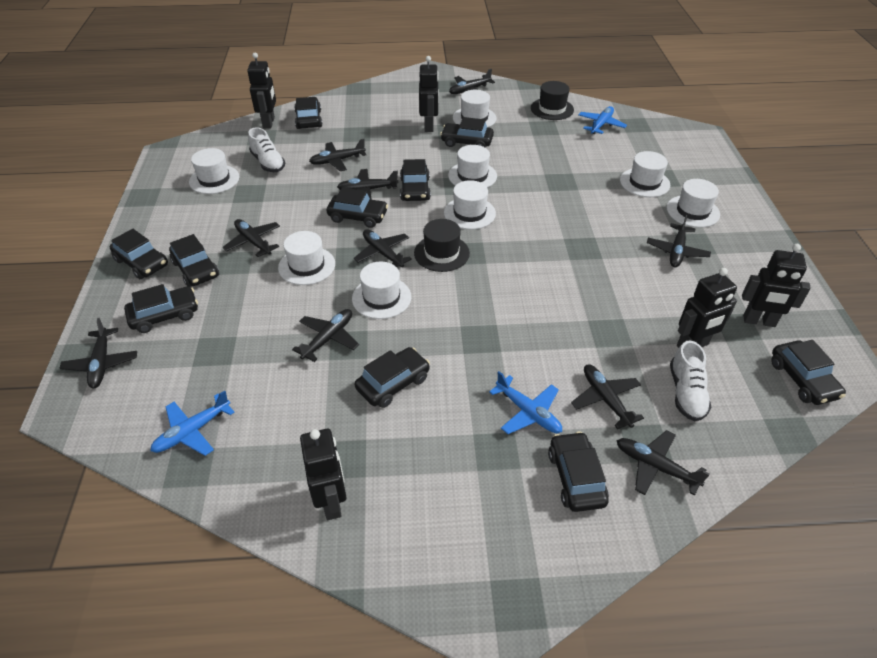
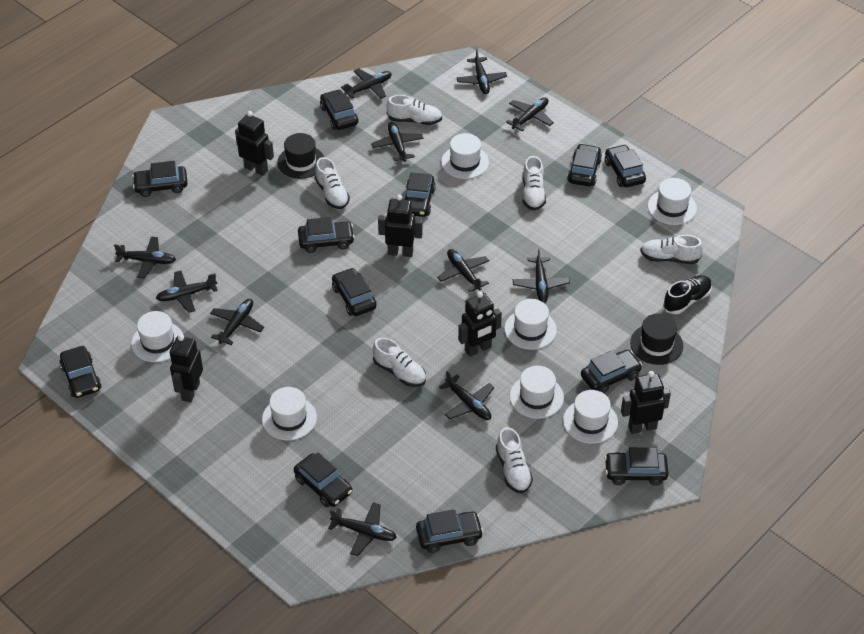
black car: 10 -> 12
black plane: 10 -> 11
black shoe: 0 -> 1
blue plane: 3 -> 0
white hat: 8 -> 7
white shoe: 2 -> 6

